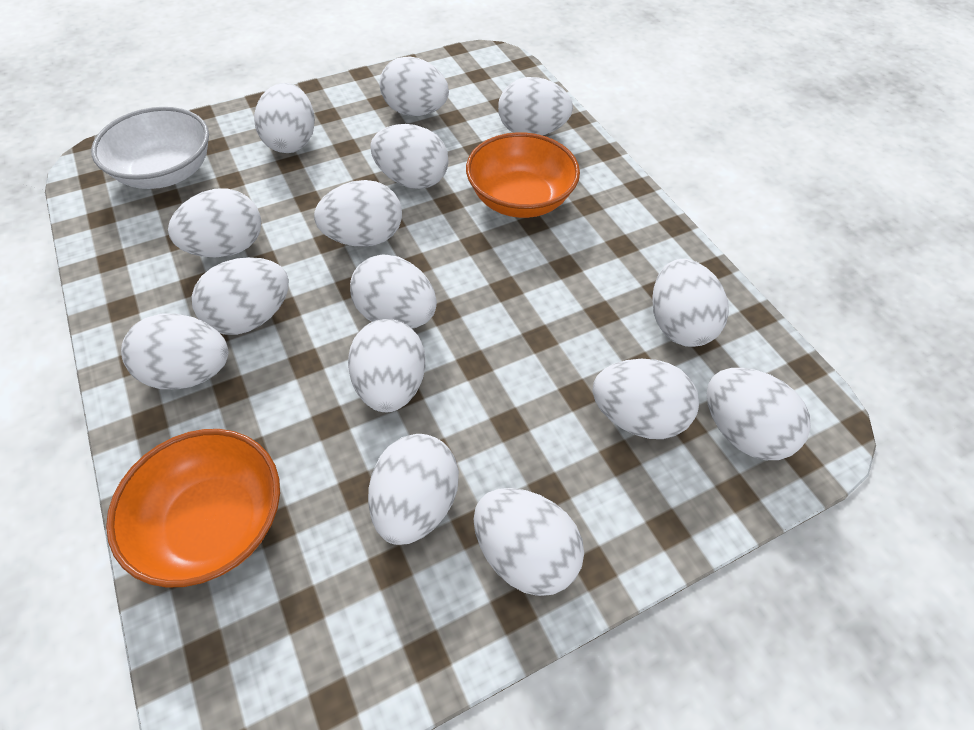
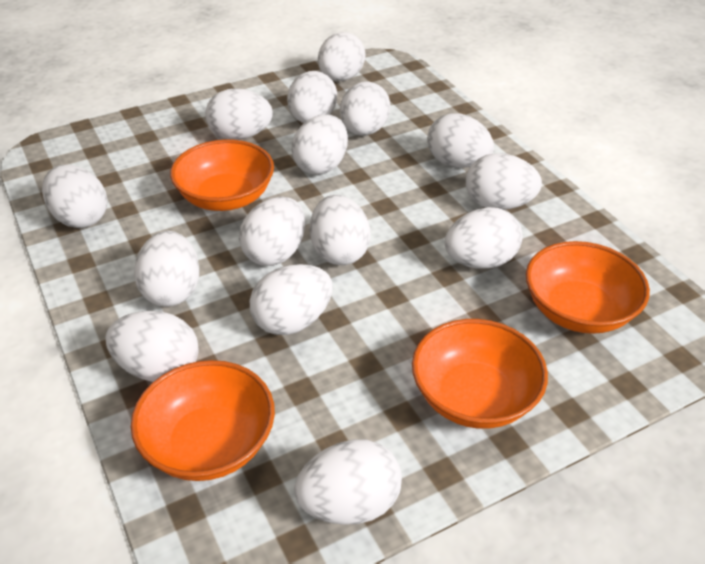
orange bowl: 2 -> 4
white bowl: 1 -> 0

